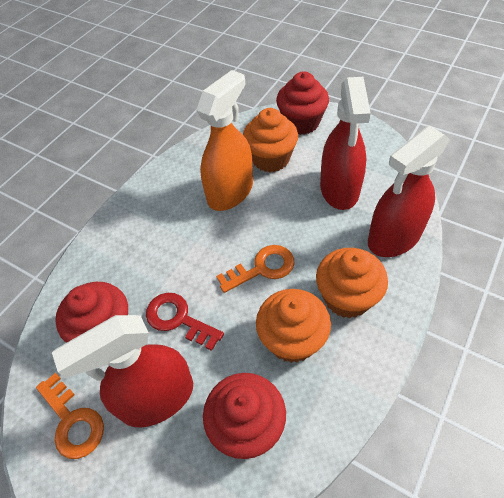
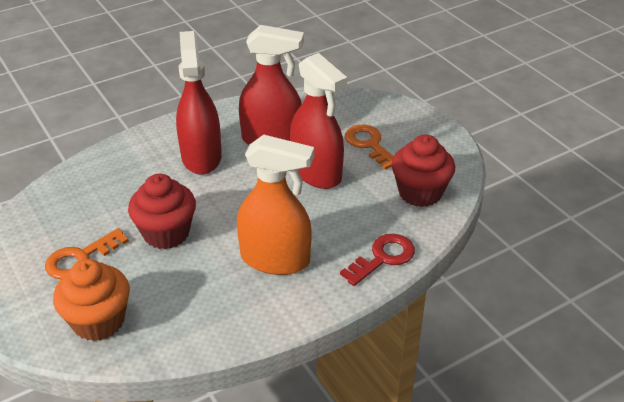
orange cupcake: 3 -> 1
red cupcake: 3 -> 2

